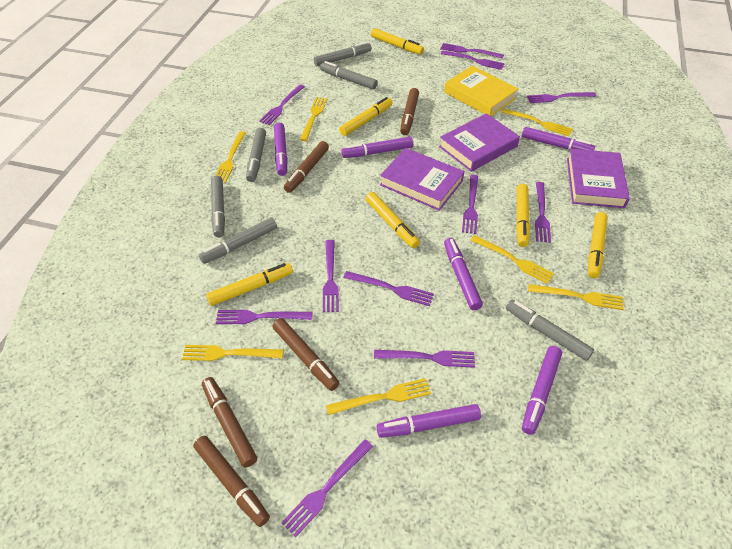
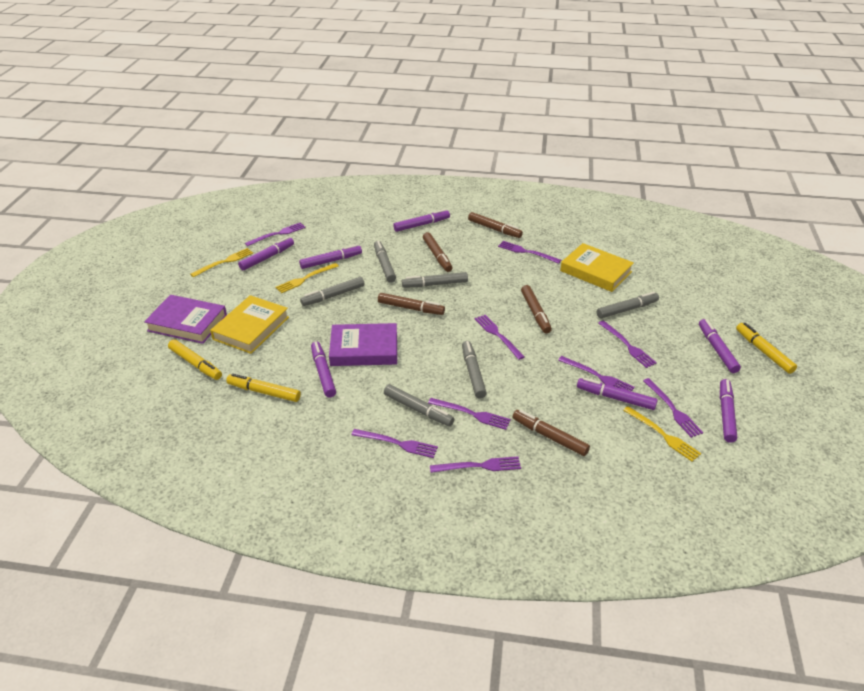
purple book: 3 -> 2
purple fork: 11 -> 9
purple marker: 6 -> 7
yellow book: 1 -> 2
yellow fork: 7 -> 3
yellow marker: 6 -> 3

